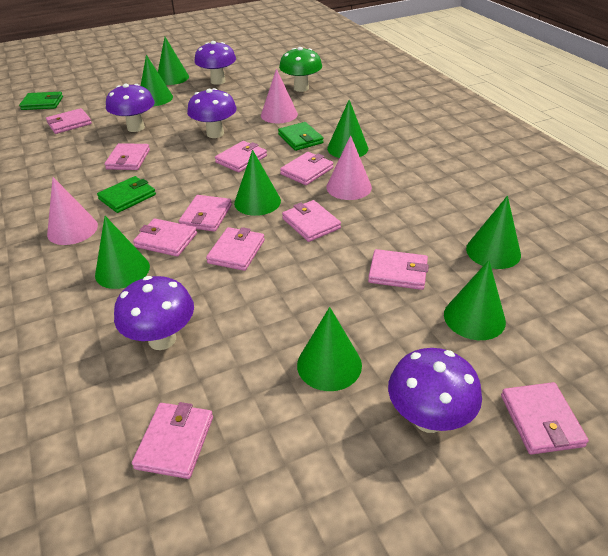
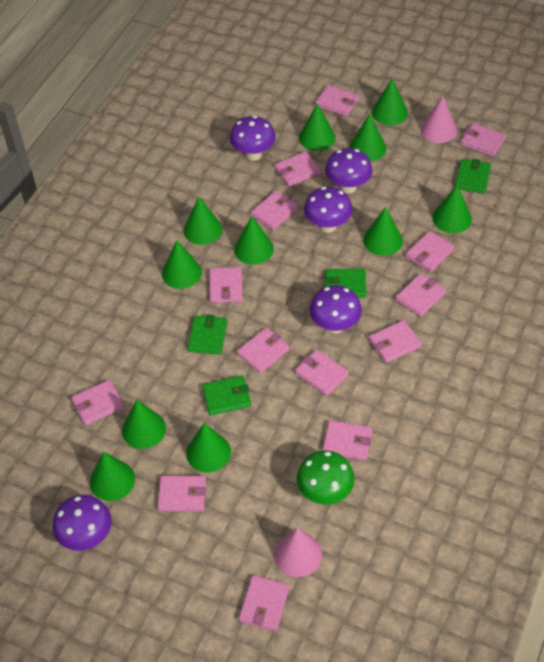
green cone: 8 -> 11
green wallet: 3 -> 4
pink cone: 3 -> 2
pink wallet: 11 -> 14

